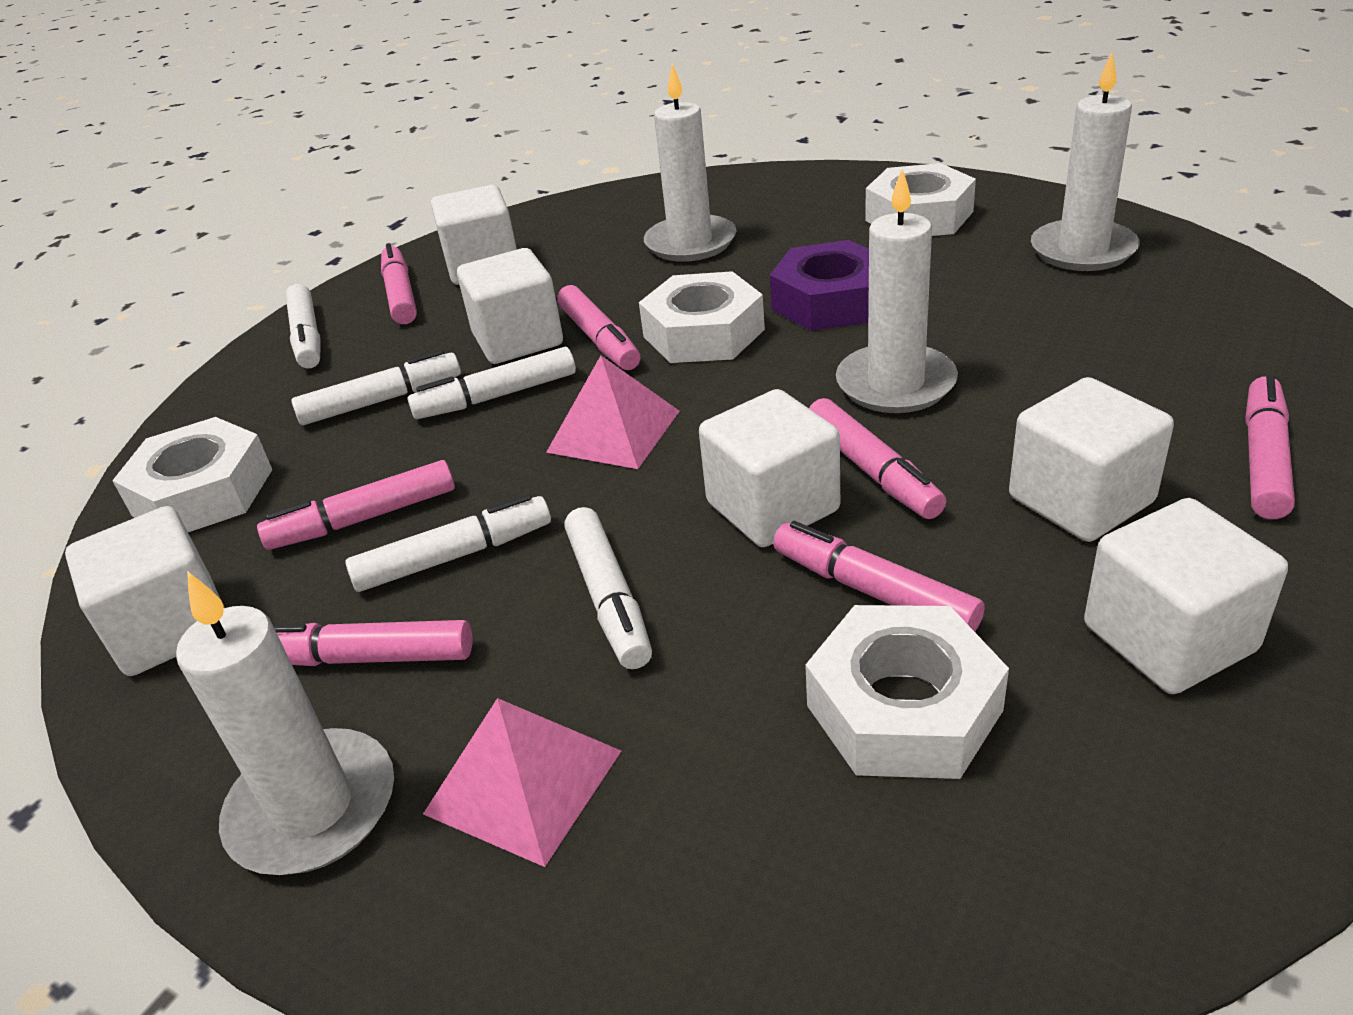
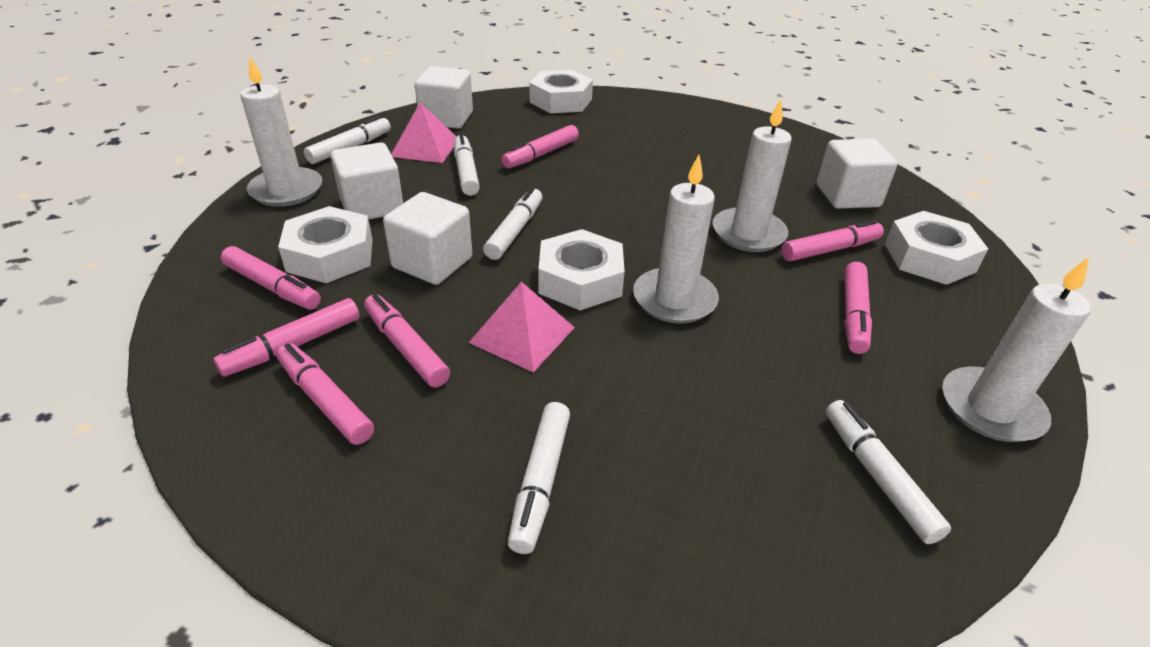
purple nut: 1 -> 0
white cube: 6 -> 4

